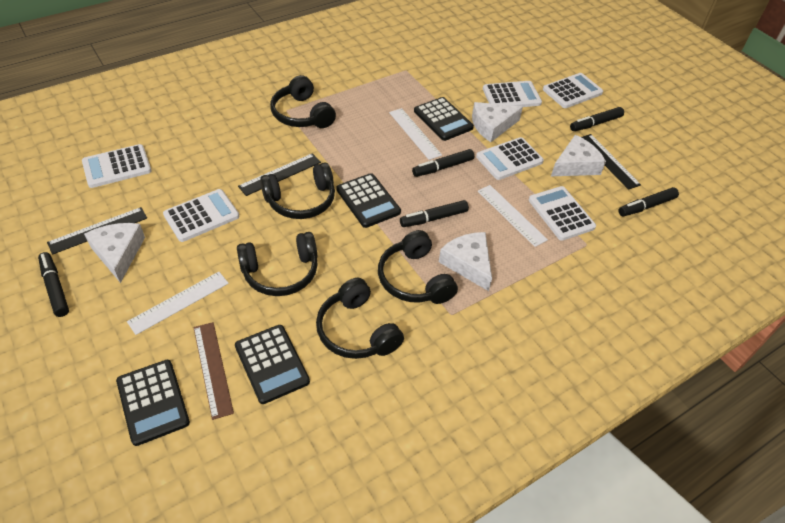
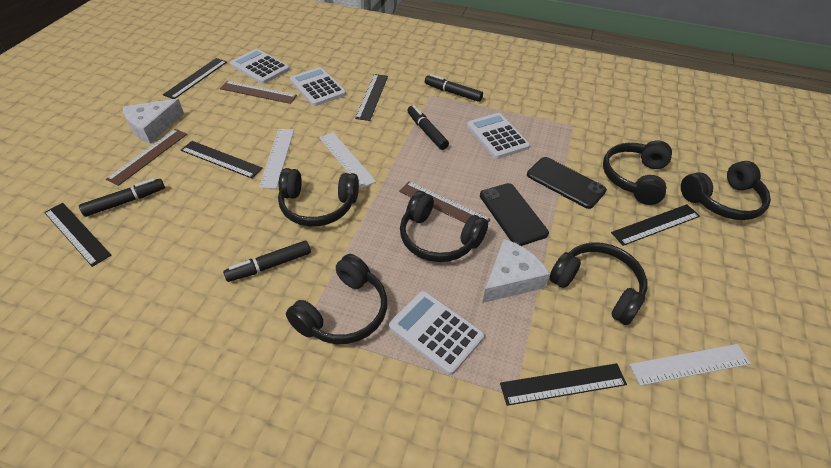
black calculator: 4 -> 0
black headphones: 5 -> 6
black marker: 5 -> 4
black phone: 0 -> 2
black ruler: 3 -> 6
brown ruler: 1 -> 3
white calculator: 6 -> 4
white cheese: 4 -> 2

